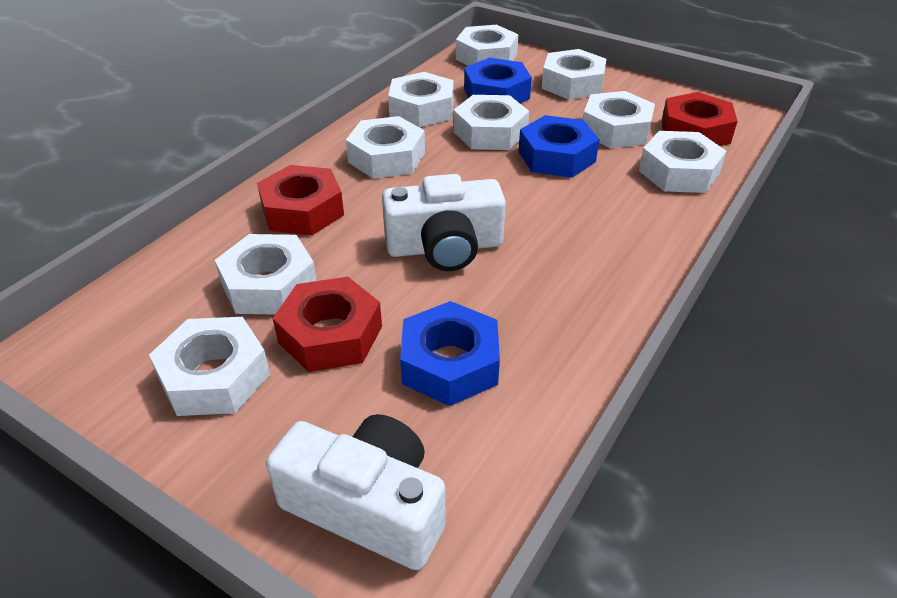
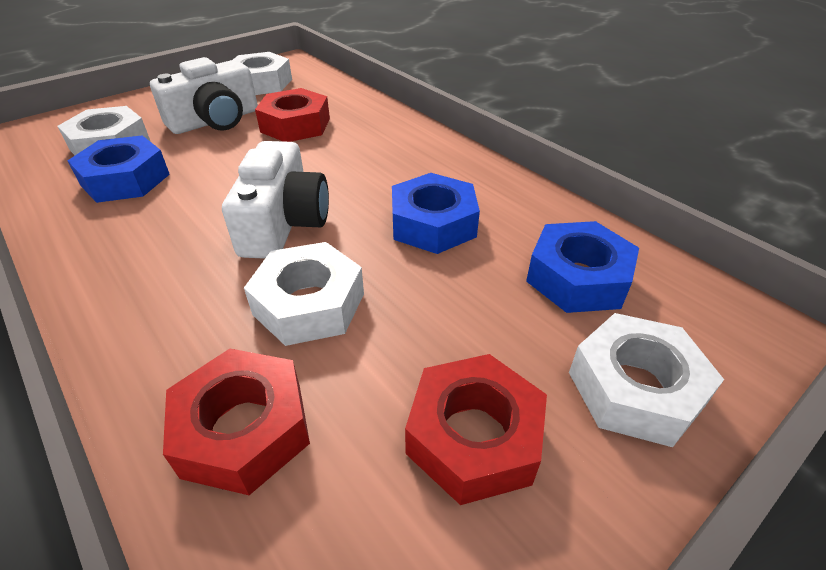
white nut: 9 -> 4

